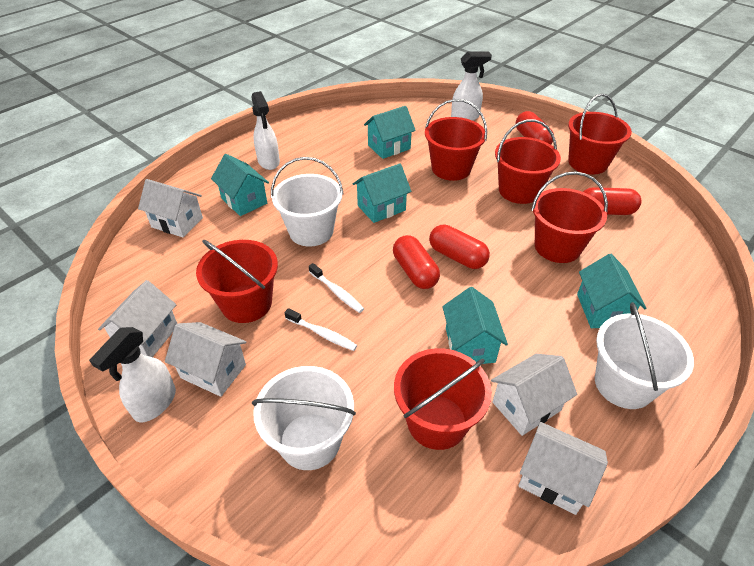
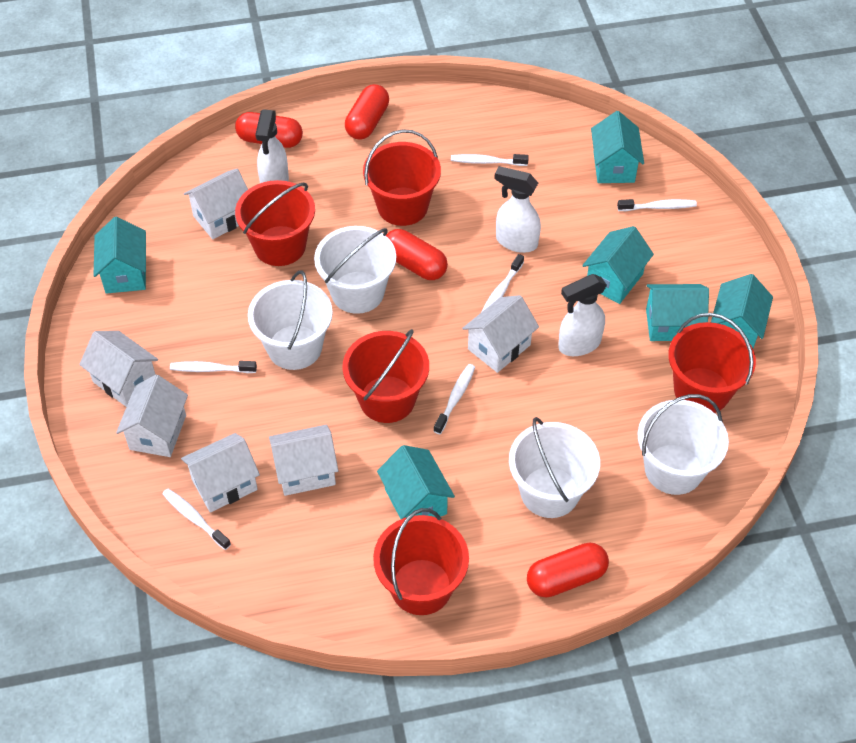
red bucket: 6 -> 5
turquoise house: 5 -> 6
white bucket: 3 -> 4
white house: 5 -> 6
white toothbrush: 2 -> 6

